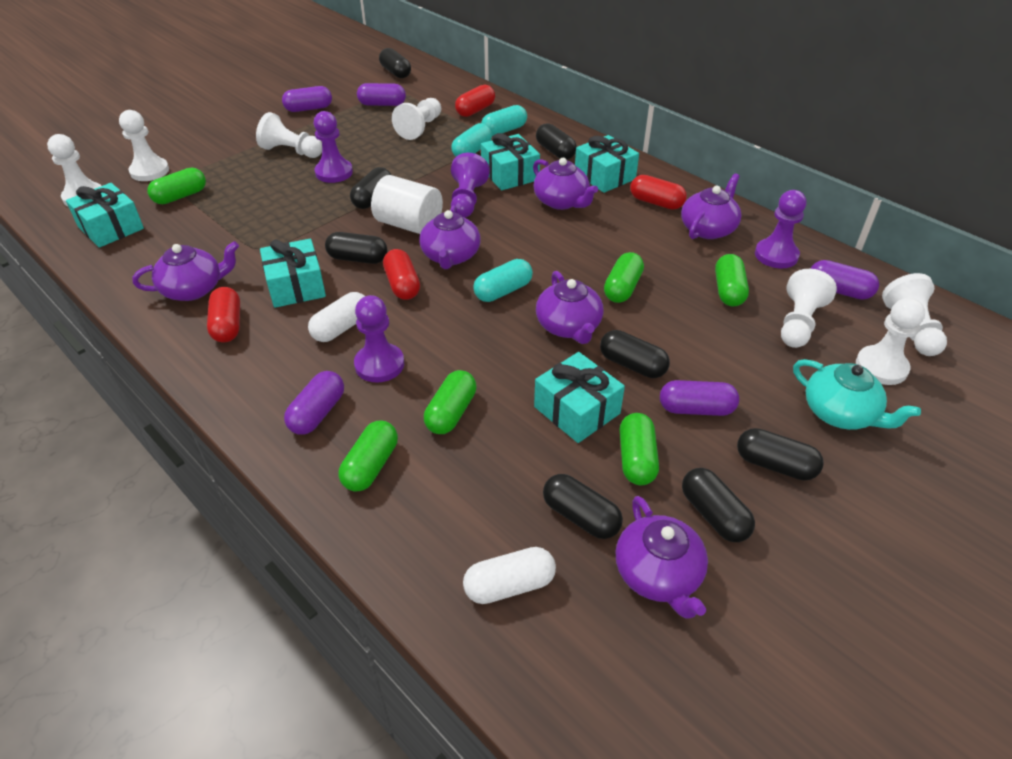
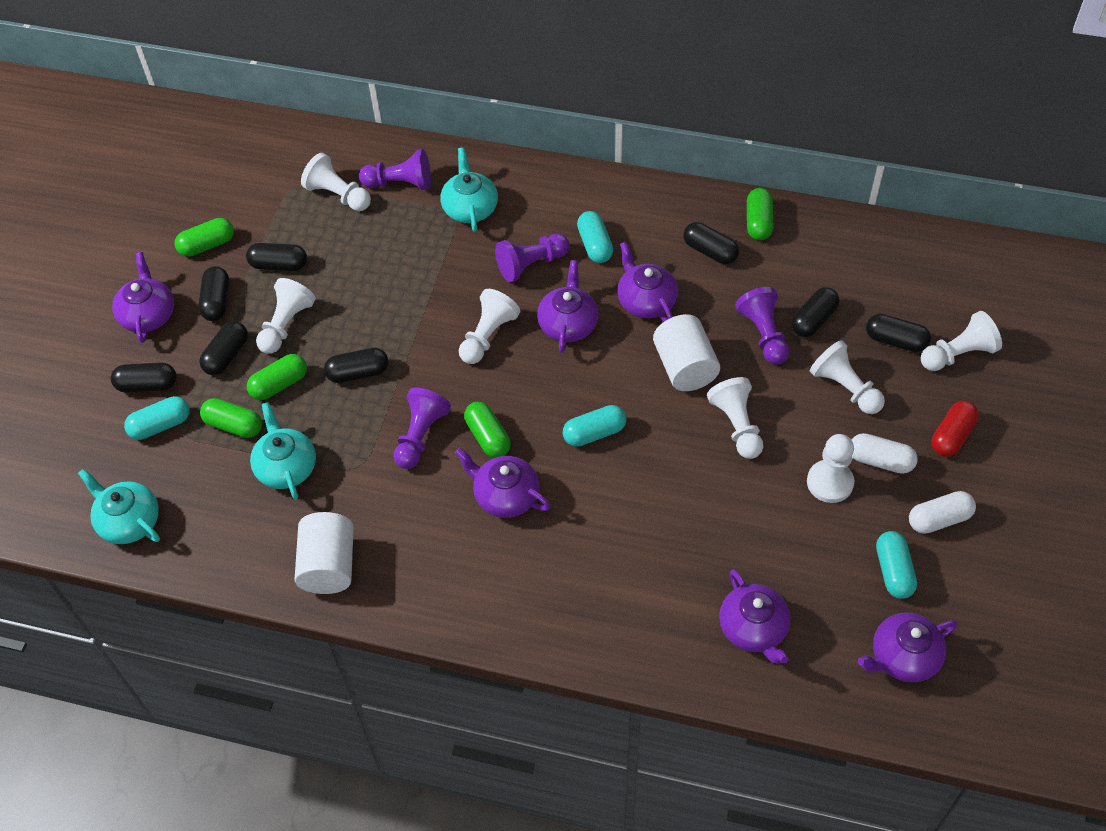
green capsule: 6 -> 5
purple capsule: 5 -> 0
red capsule: 4 -> 1
turquoise capsule: 3 -> 4
turquoise gift: 5 -> 0
turquoise teapot: 1 -> 3
white cylinder: 1 -> 2

